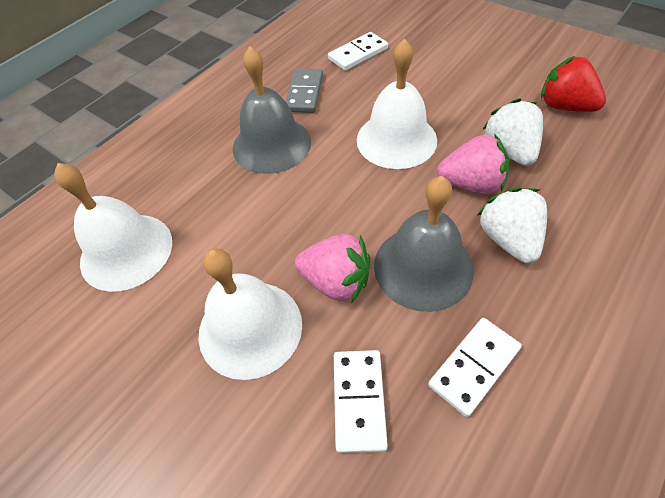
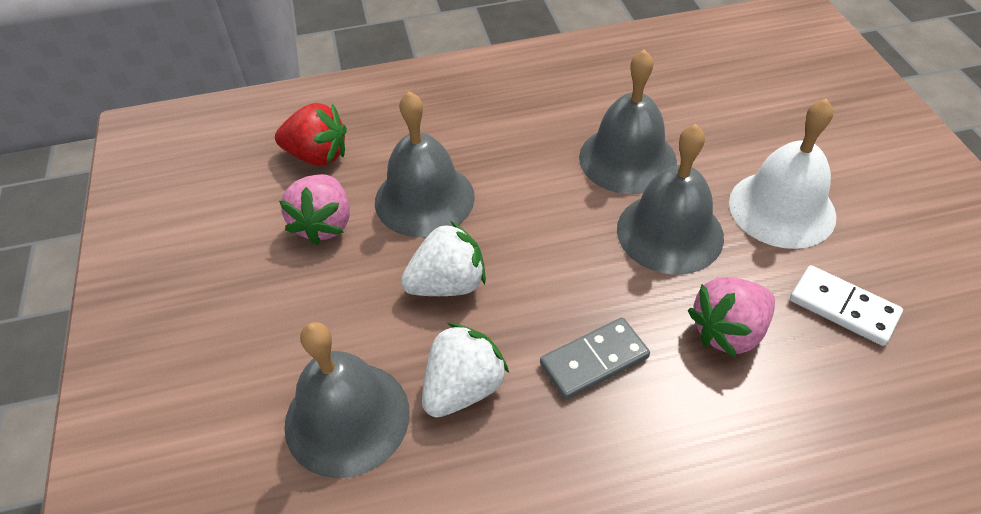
grey bell: 2 -> 4
white bell: 3 -> 1
white domino: 3 -> 1

